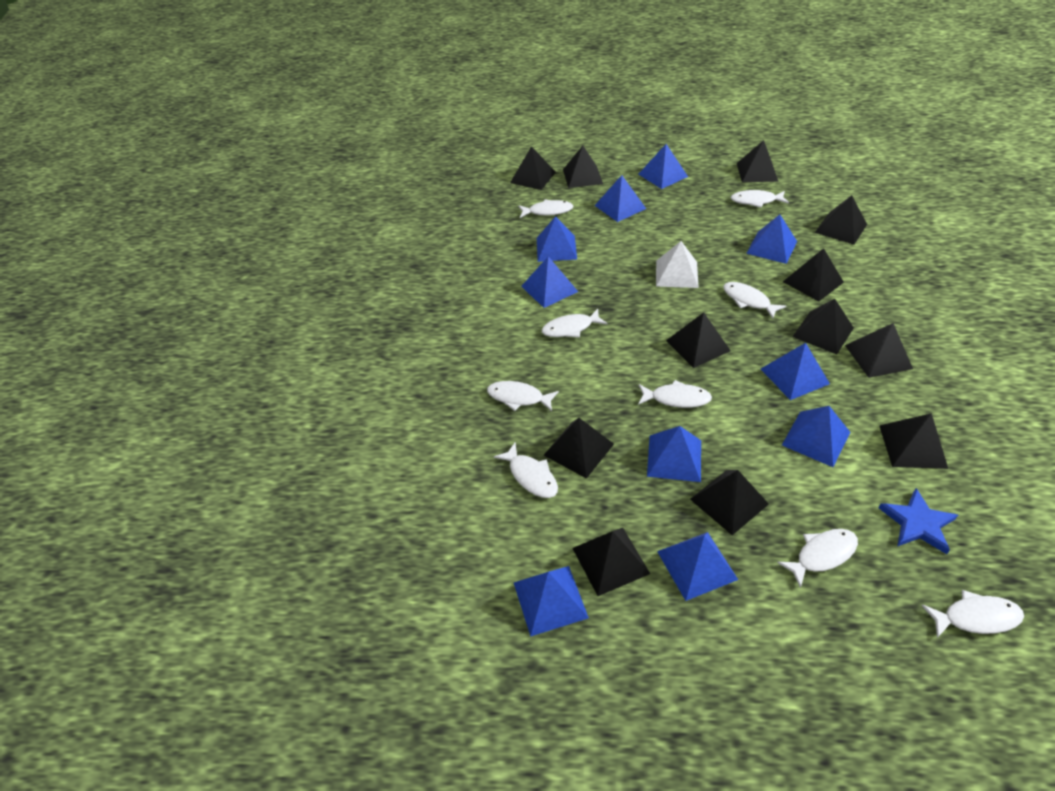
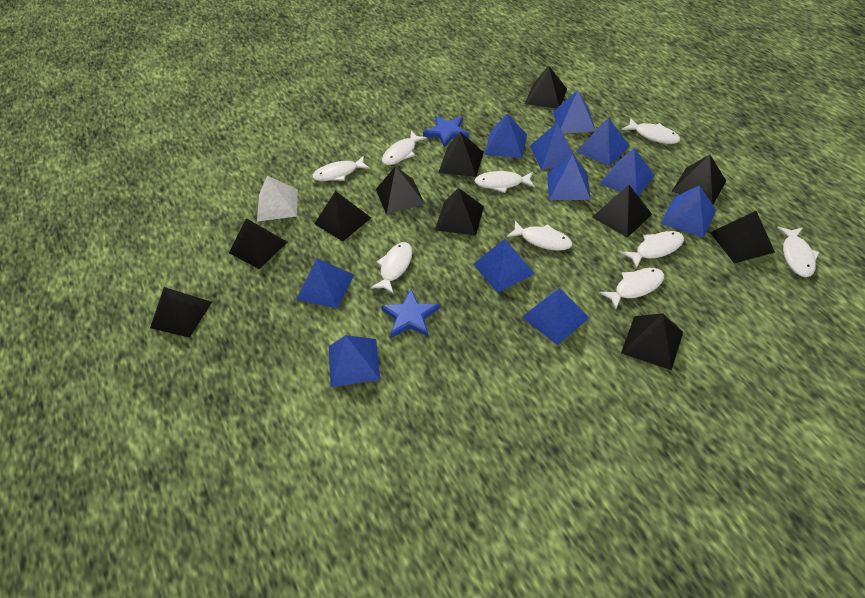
black pyramid: 12 -> 11
blue pyramid: 10 -> 11
blue star: 1 -> 2

